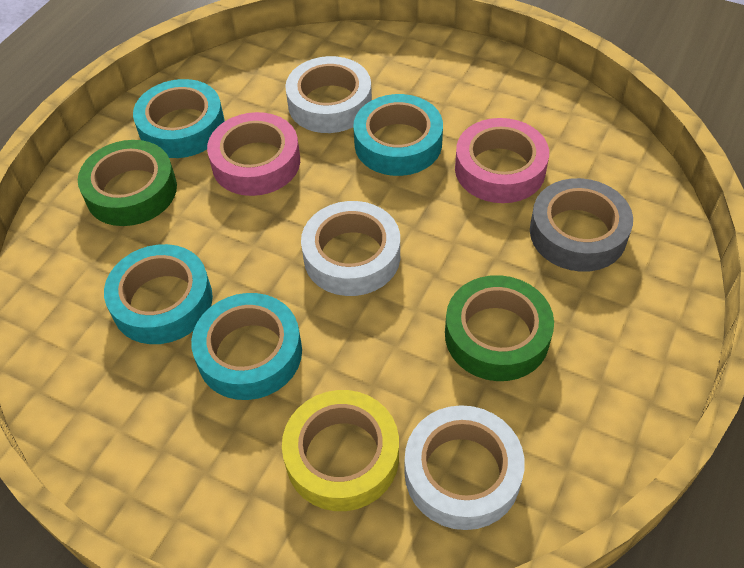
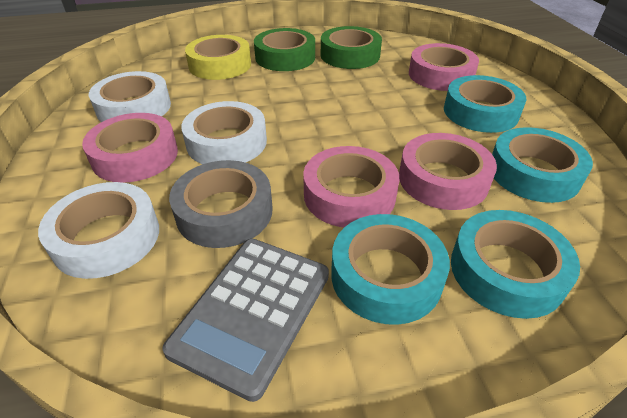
grey calculator: 0 -> 1
pink tape: 2 -> 4

